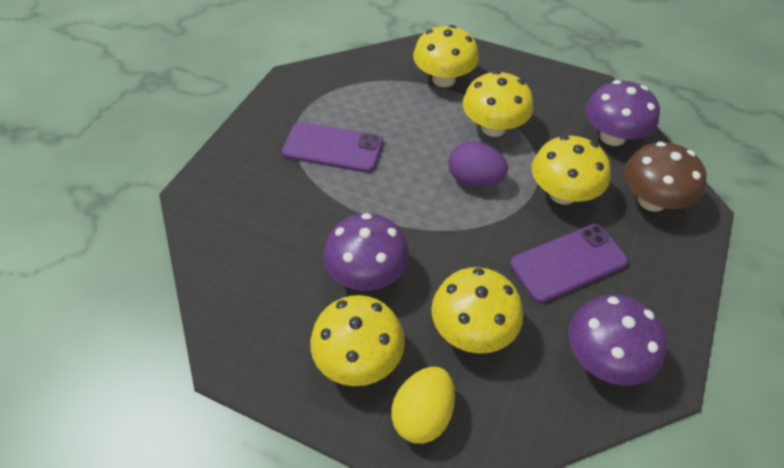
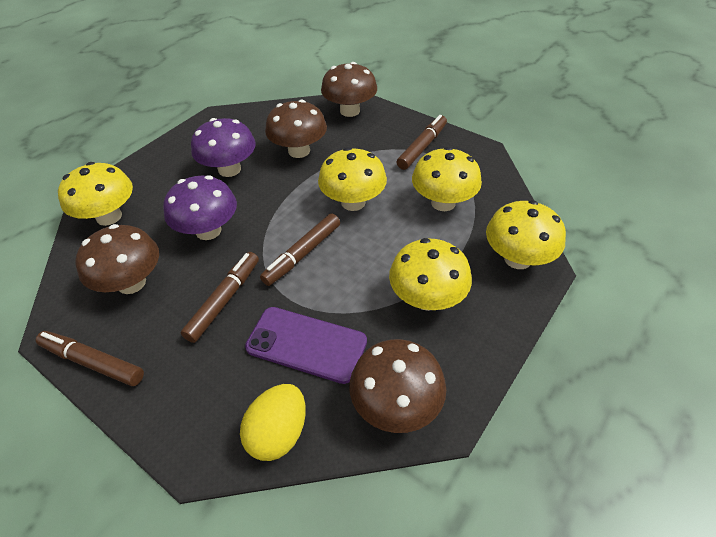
brown marker: 0 -> 4
brown mushroom: 1 -> 4
purple egg: 1 -> 0
purple mushroom: 3 -> 2
purple phone: 2 -> 1

